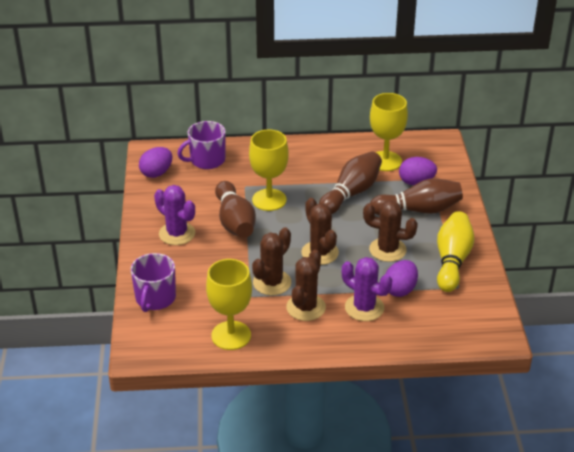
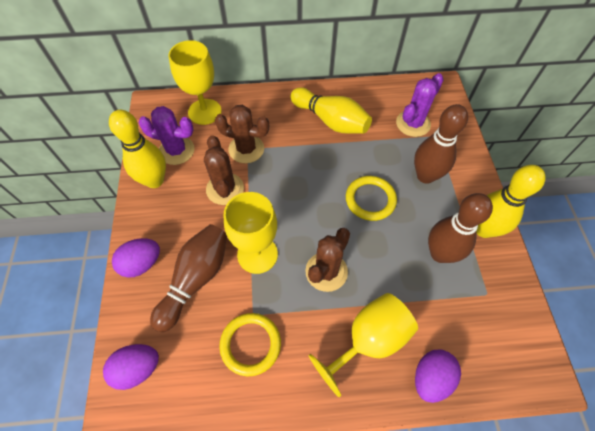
brown cactus: 4 -> 3
purple mug: 2 -> 0
yellow bowling pin: 1 -> 3
yellow ring: 0 -> 2

